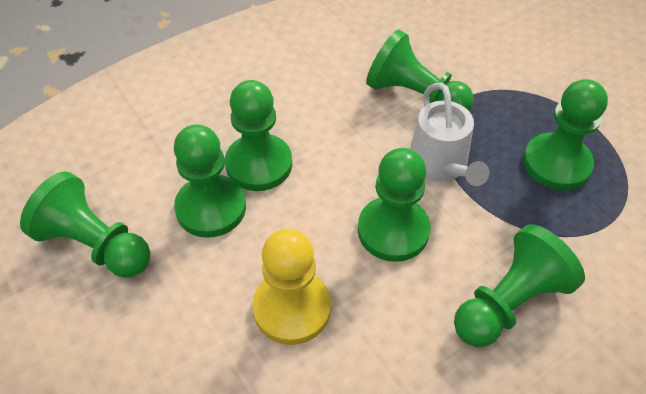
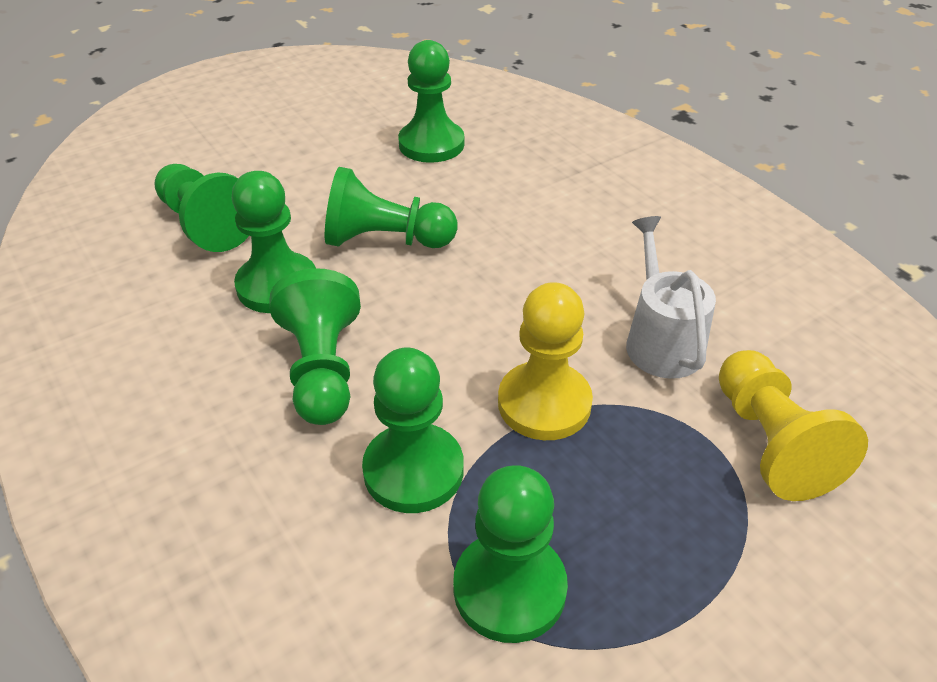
yellow pawn: 1 -> 2

